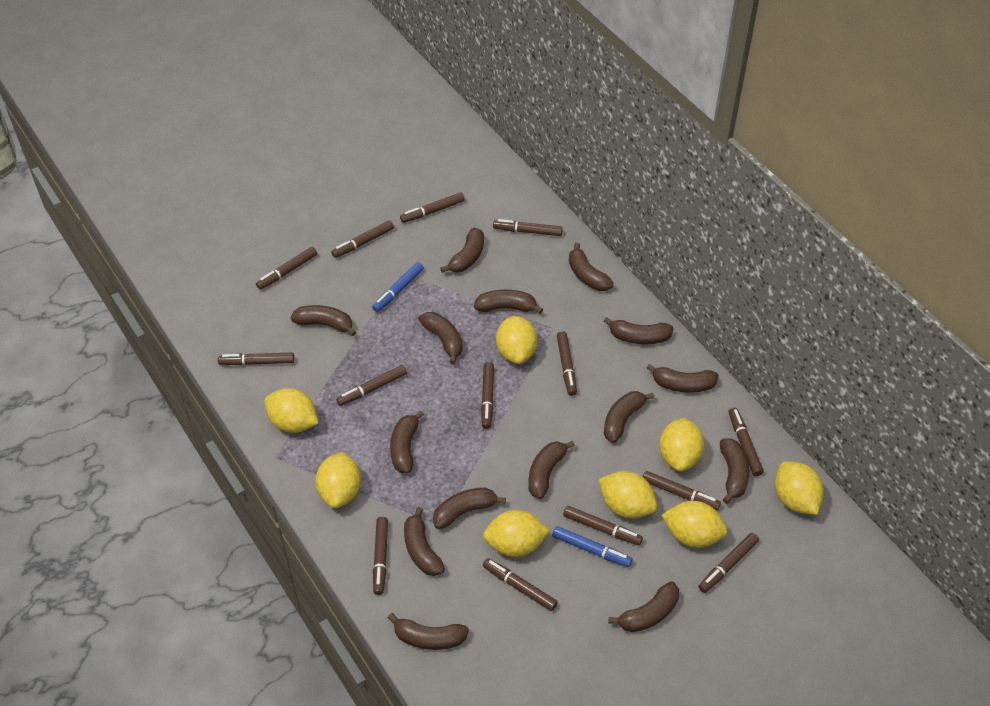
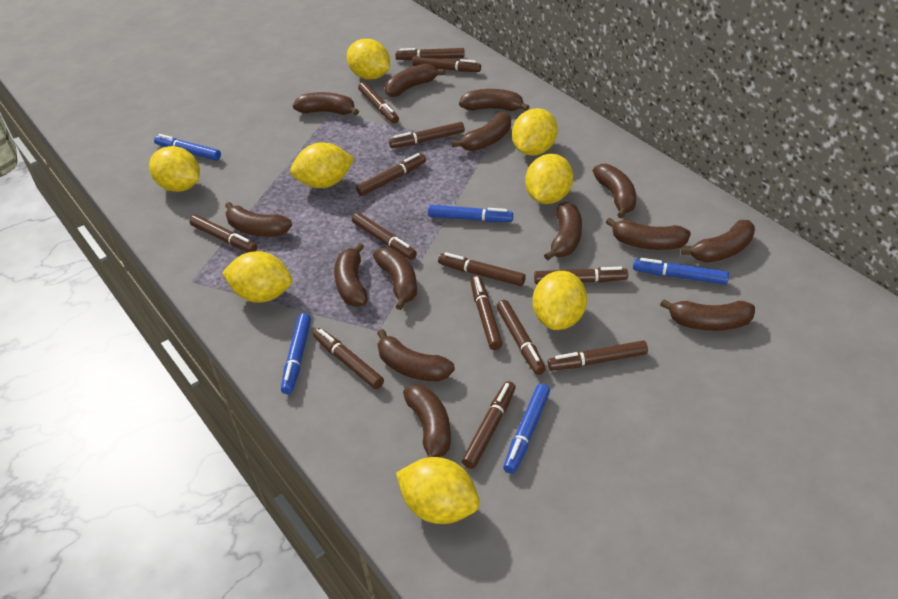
blue marker: 2 -> 5
brown banana: 15 -> 14

